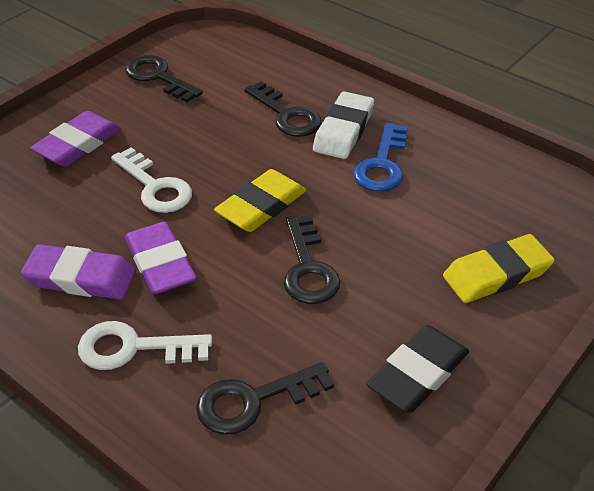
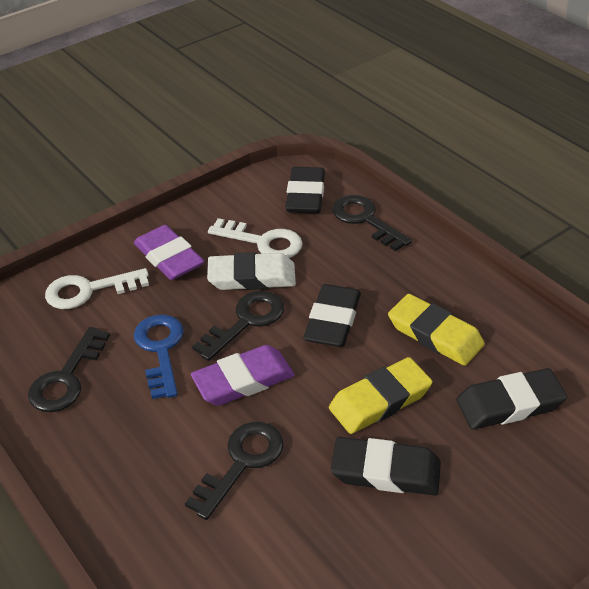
black eraser: 1 -> 4
purple eraser: 3 -> 2

